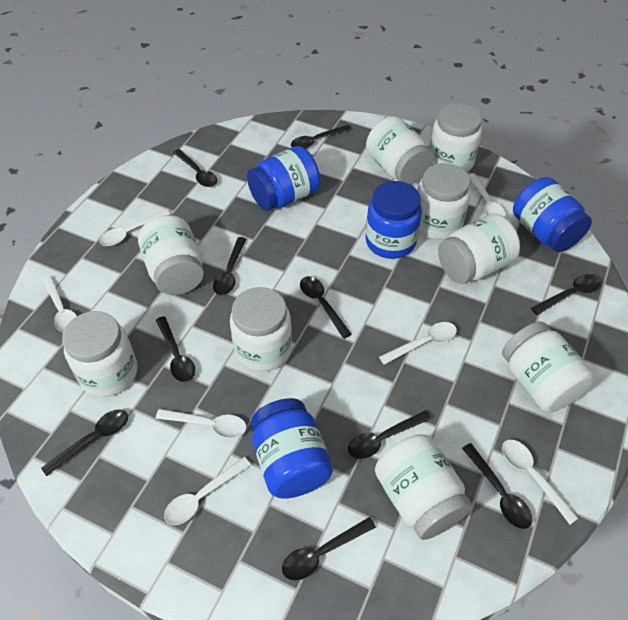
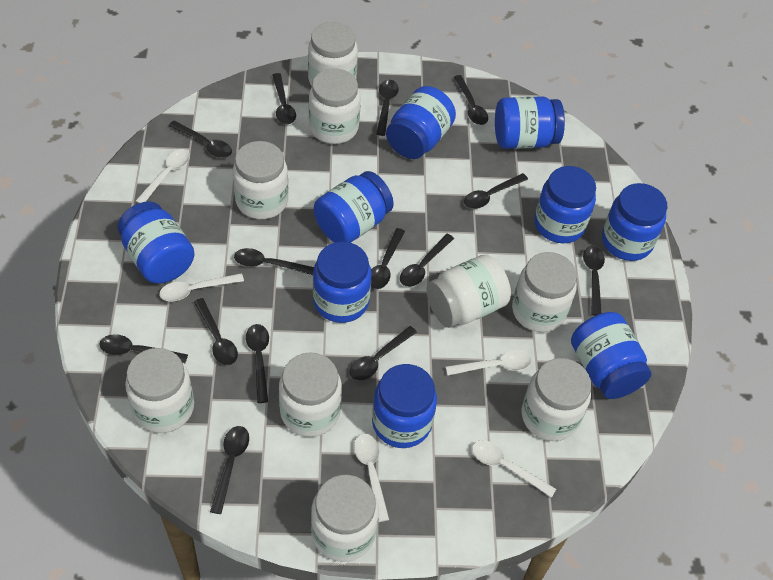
black spoon: 10 -> 14
blue jar: 4 -> 9
white spoon: 7 -> 5

